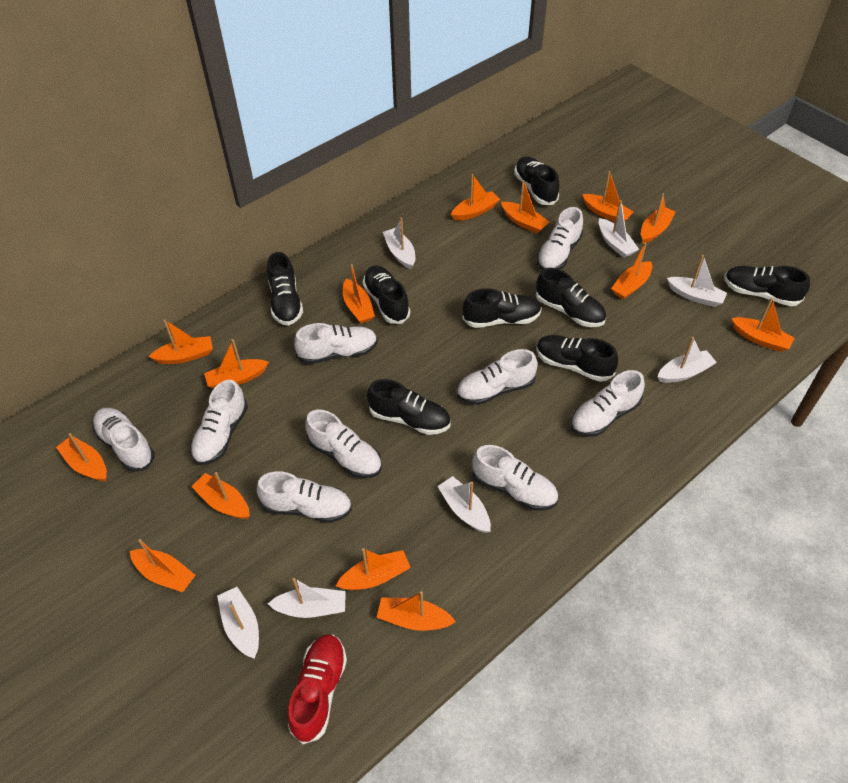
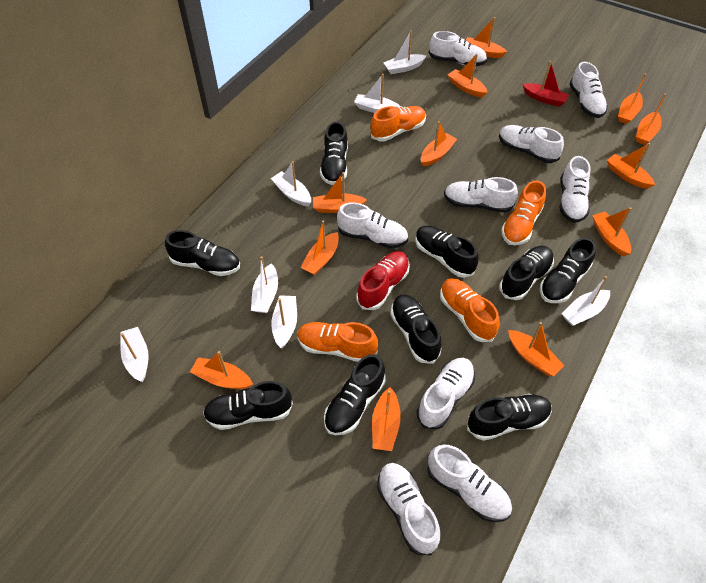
black shoe: 8 -> 9
orange boat: 14 -> 12
orange shoe: 0 -> 4
red boat: 0 -> 1

